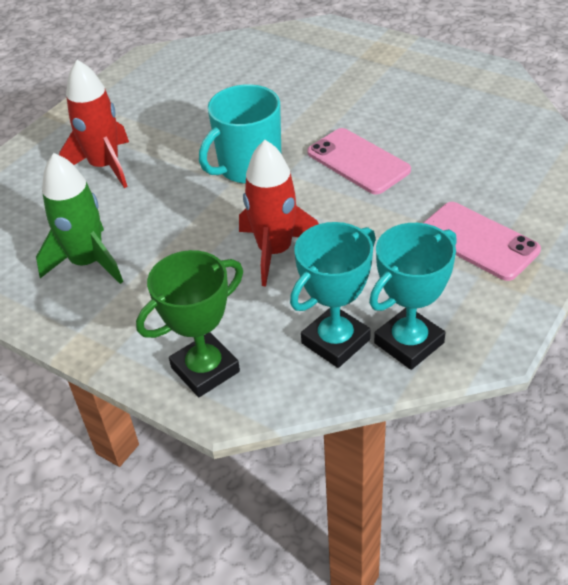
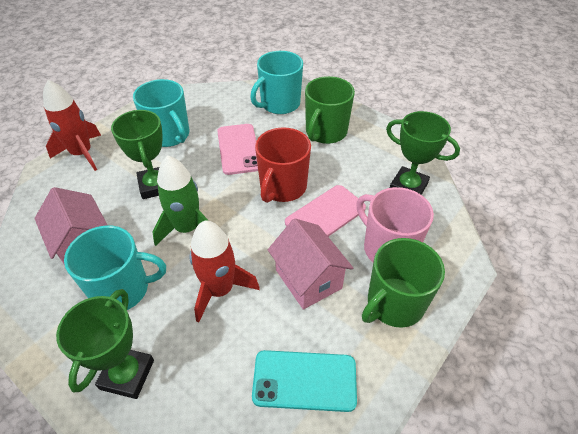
green mug: 0 -> 2
green trophy: 1 -> 3
pink house: 0 -> 2
pink mug: 0 -> 1
red mug: 0 -> 1
turquoise mug: 1 -> 3
turquoise phone: 0 -> 1
turquoise trophy: 2 -> 0

